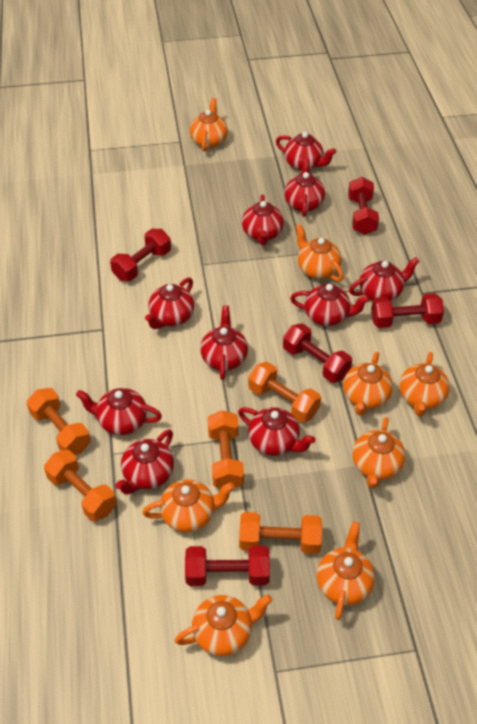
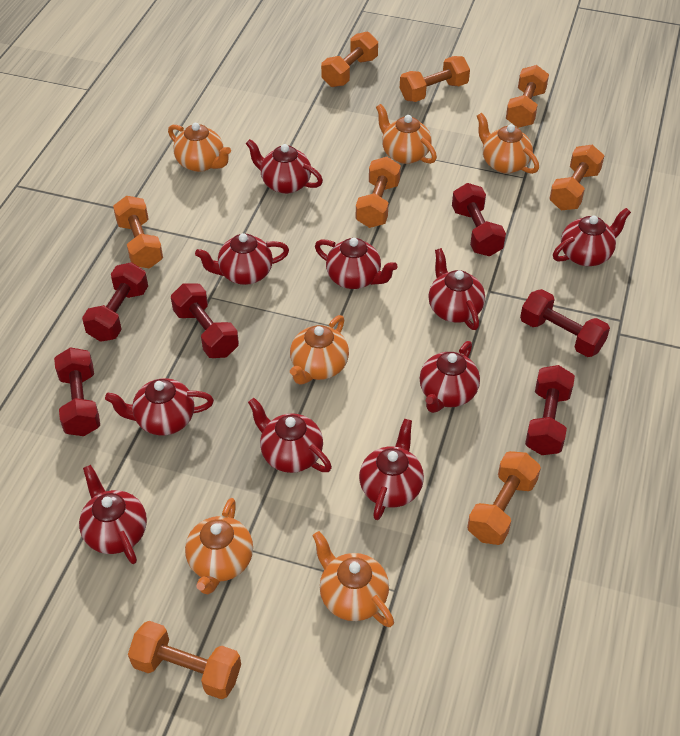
orange dumbbell: 5 -> 8
orange teapot: 8 -> 6
red dumbbell: 5 -> 6

